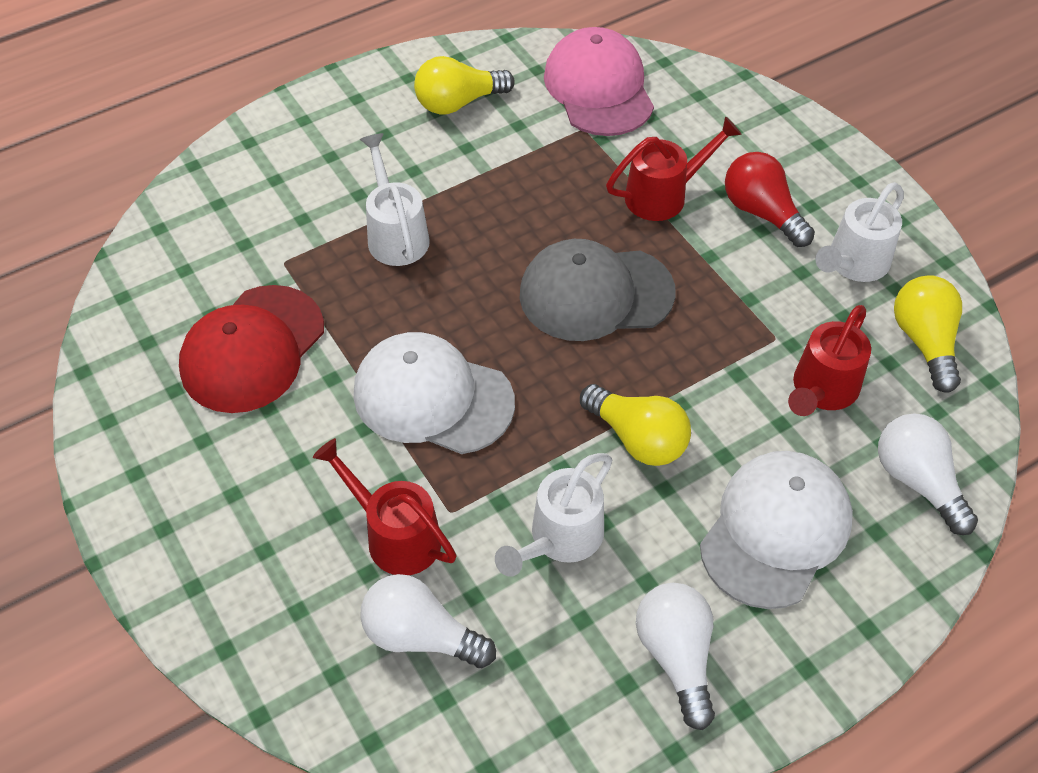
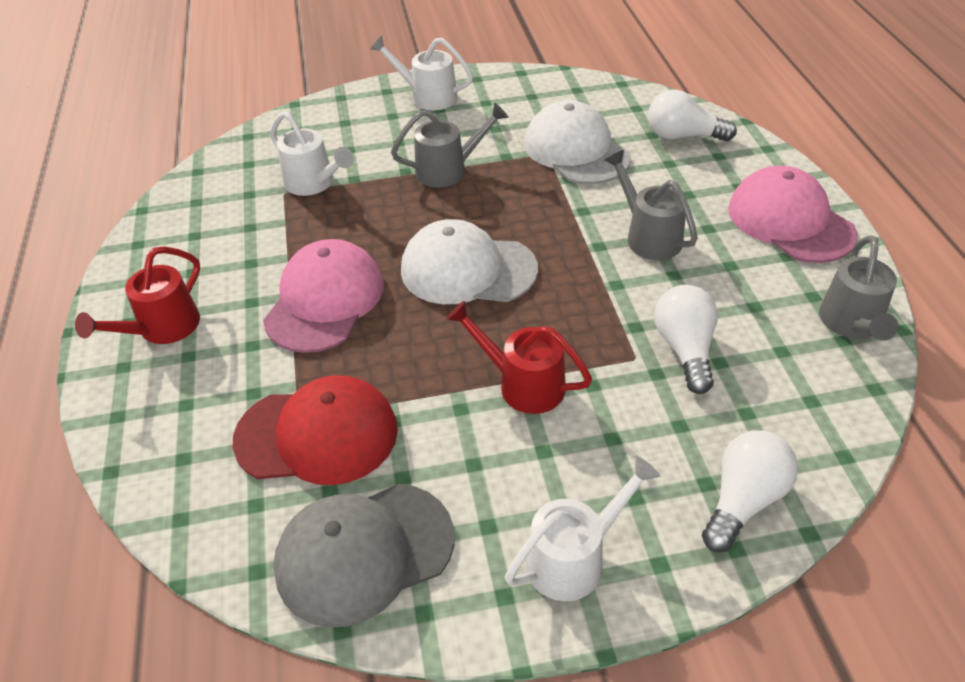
grey watering can: 0 -> 3
pink cap: 1 -> 2
red light bulb: 1 -> 0
red watering can: 3 -> 2
yellow light bulb: 3 -> 0

